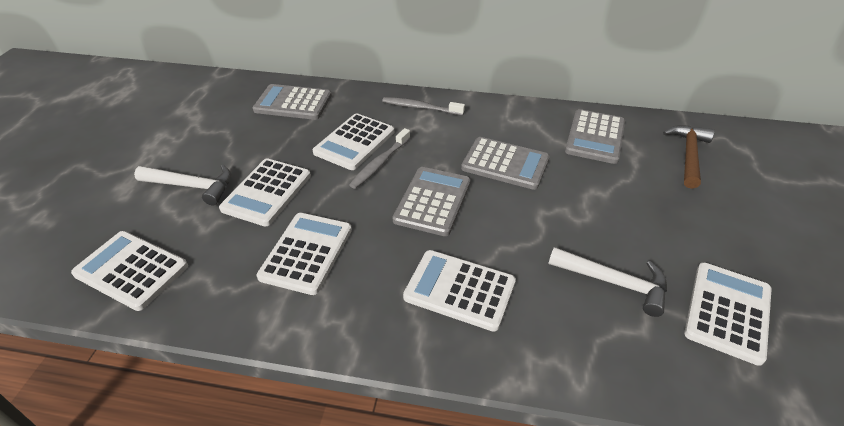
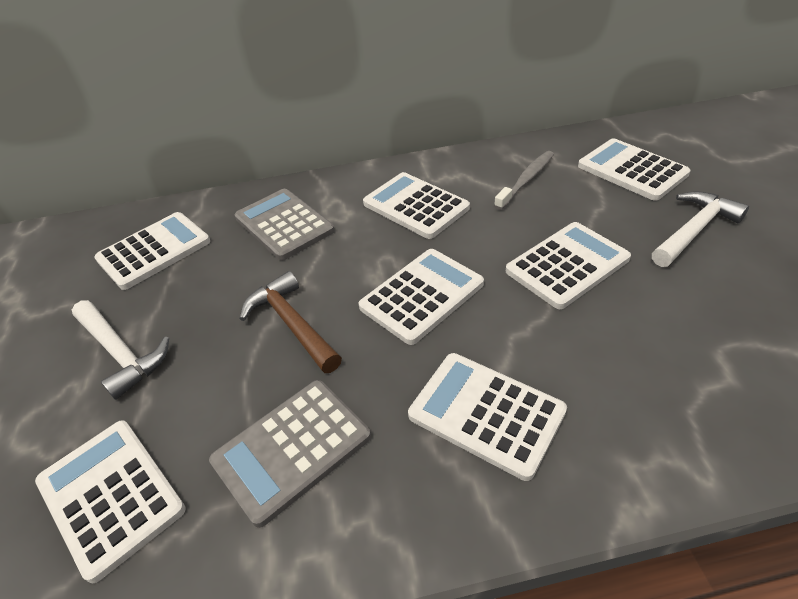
grey calculator: 4 -> 2
grey toothbrush: 2 -> 1
white calculator: 6 -> 7

